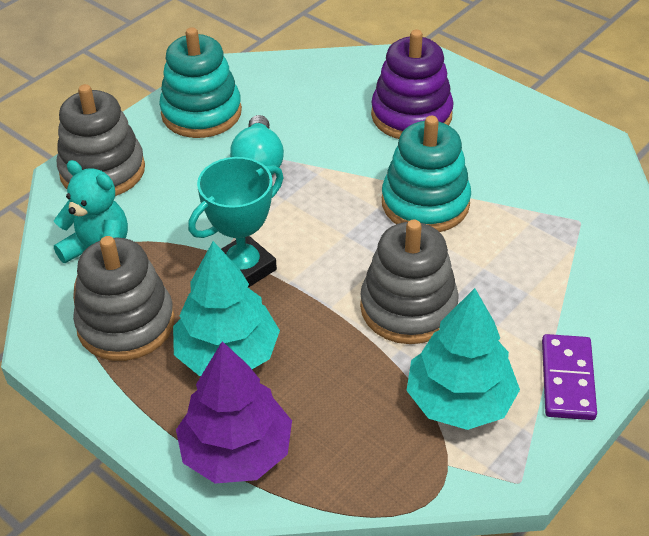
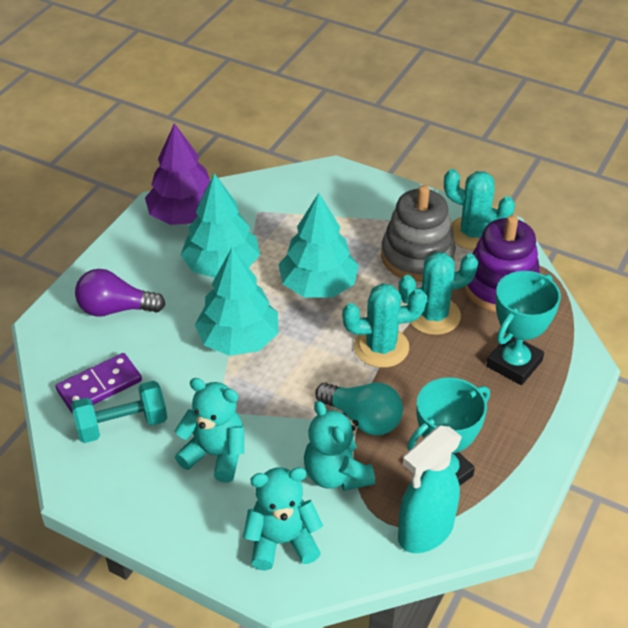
grey stacking toy: 3 -> 1
purple light bulb: 0 -> 1
turquoise cactus: 0 -> 3
turquoise dumbbell: 0 -> 1
turquoise spray bottle: 0 -> 1
turquoise stacking toy: 2 -> 0
turquoise teddy bear: 1 -> 3
turquoise tree: 2 -> 3
turquoise trophy: 1 -> 2

